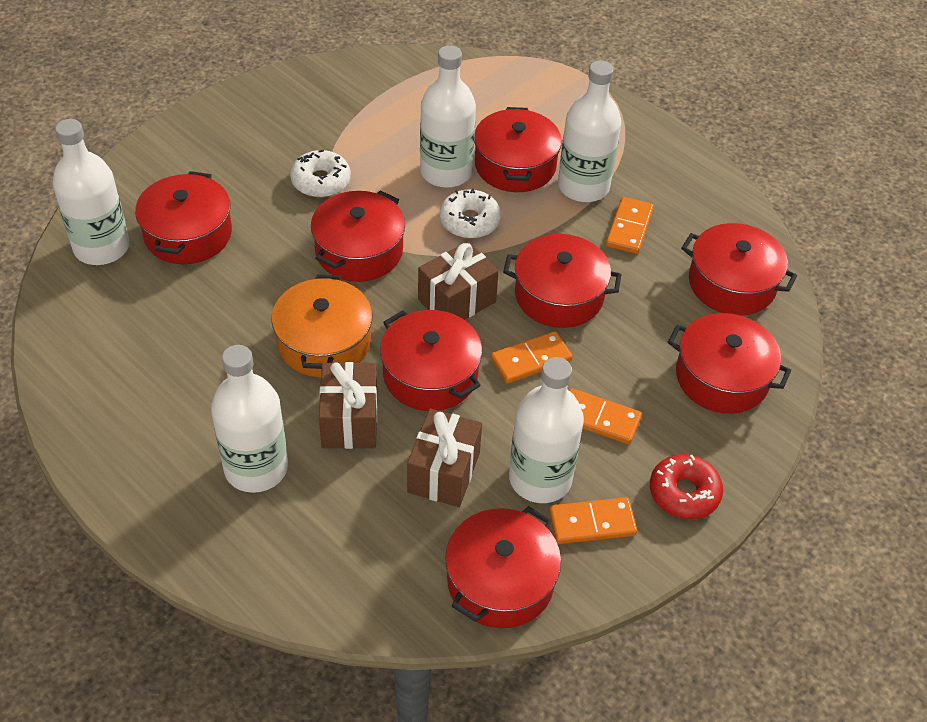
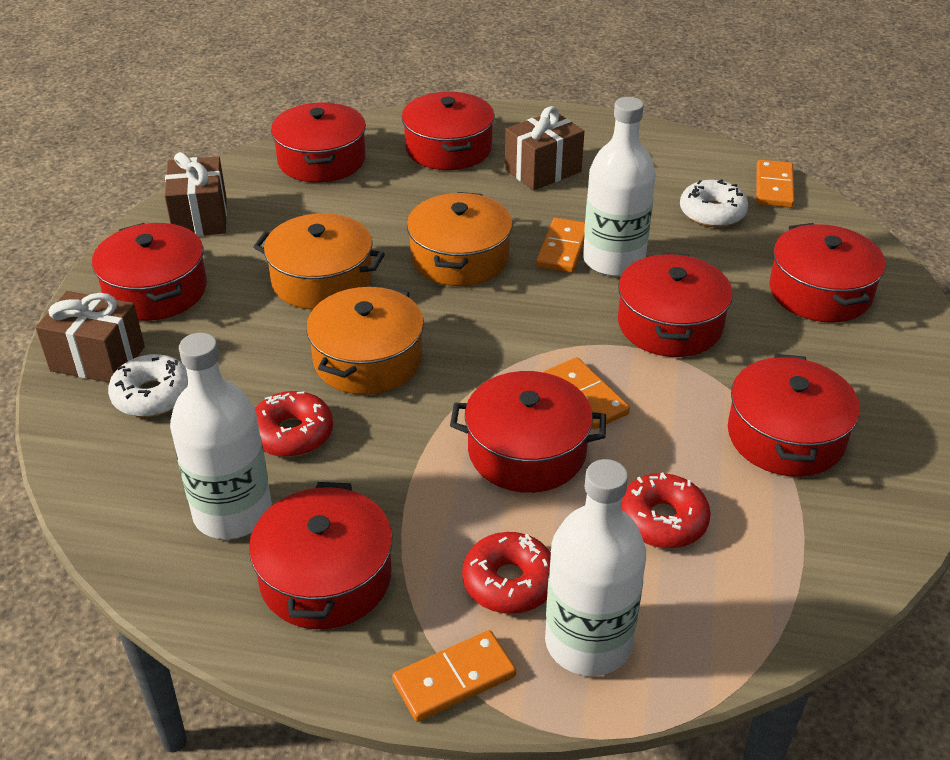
orange pot: 1 -> 3
red donut: 1 -> 3
white bottle: 5 -> 3

